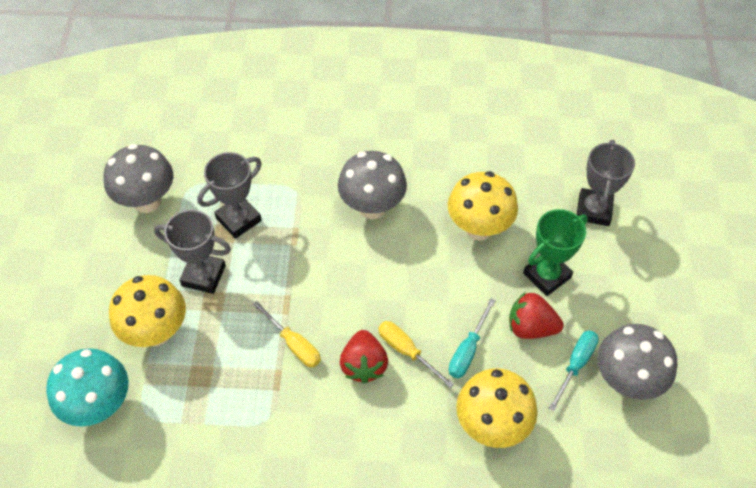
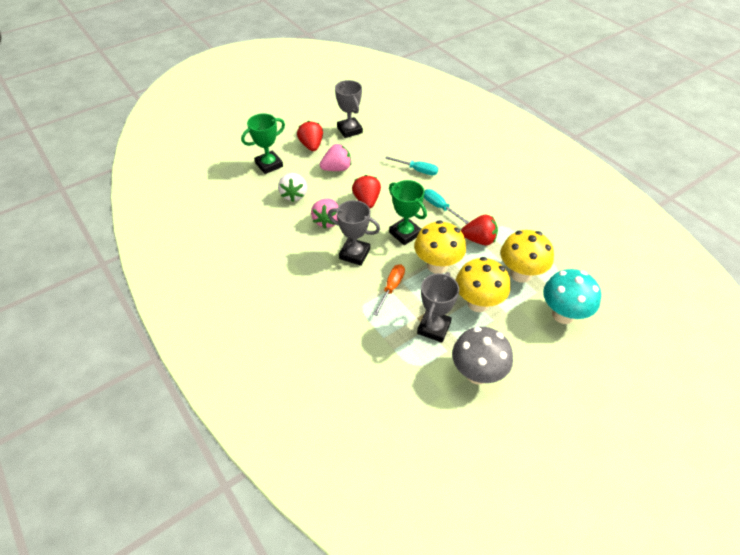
green trophy: 1 -> 2
grey mushroom: 3 -> 1
orange screwdriver: 0 -> 1
pink strawberry: 0 -> 2
red strawberry: 2 -> 3
white strawberry: 0 -> 1
yellow screwdriver: 2 -> 0

